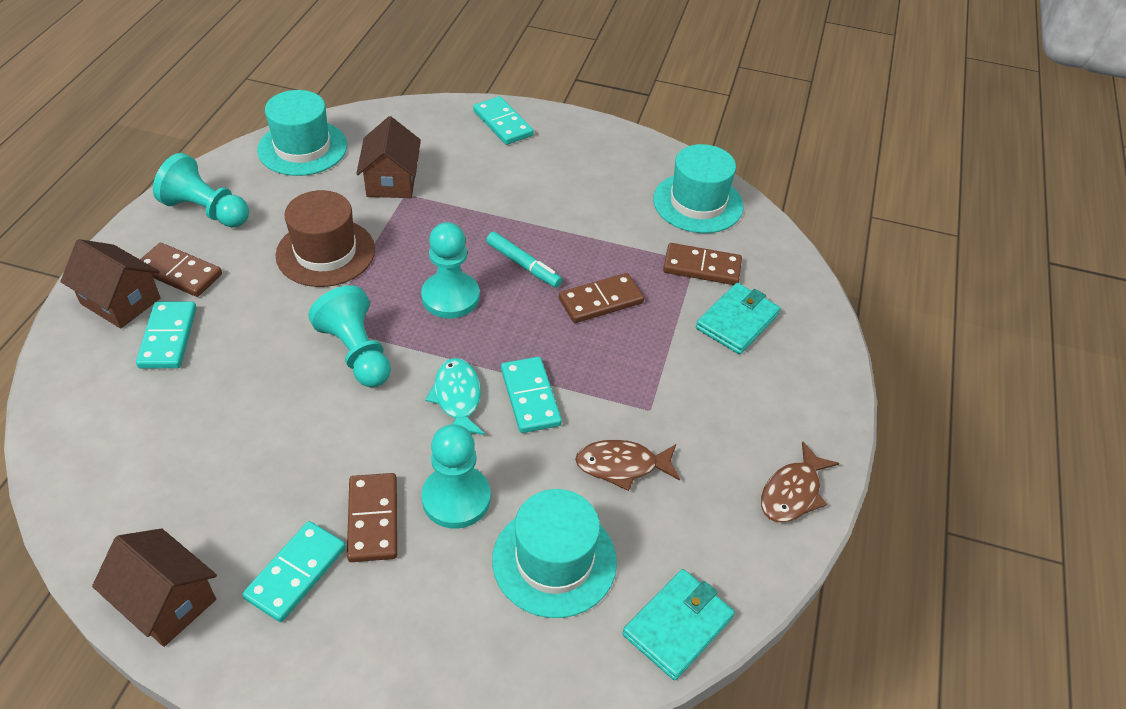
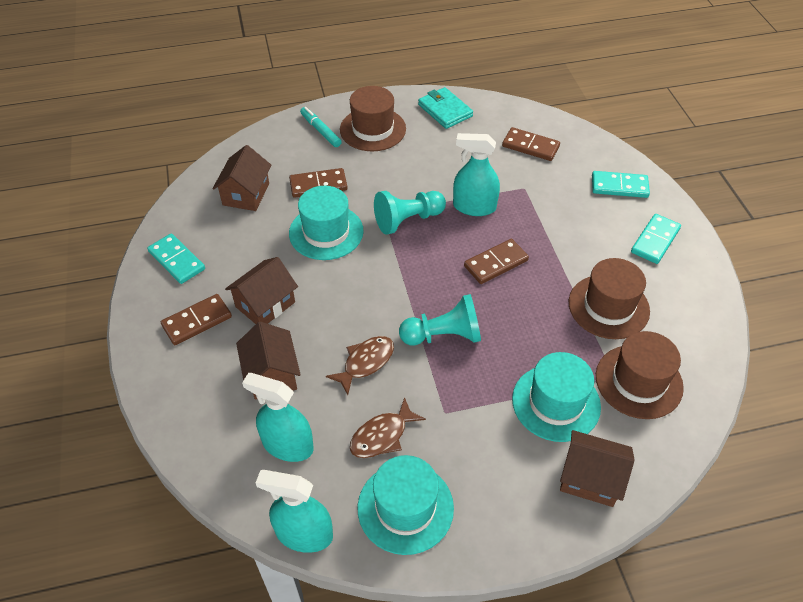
brown hat: 1 -> 3
brown house: 3 -> 4
turquoise domino: 4 -> 3
turquoise fish: 1 -> 0
turquoise pawn: 4 -> 2
turquoise spray bottle: 0 -> 3
turquoise wallet: 2 -> 1

